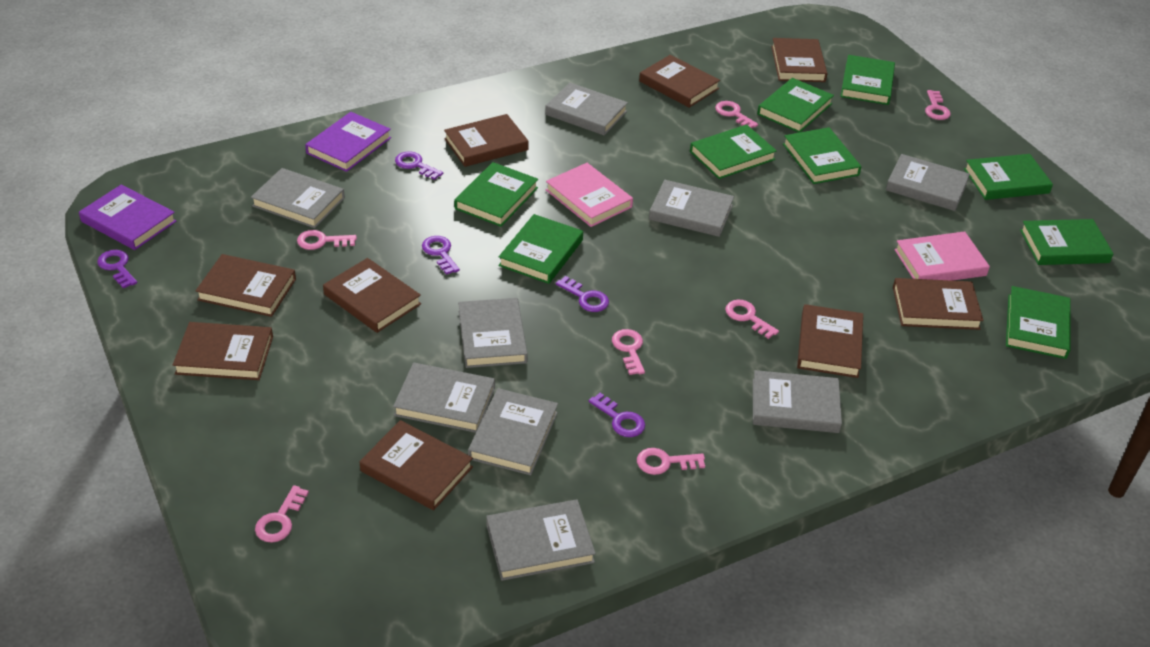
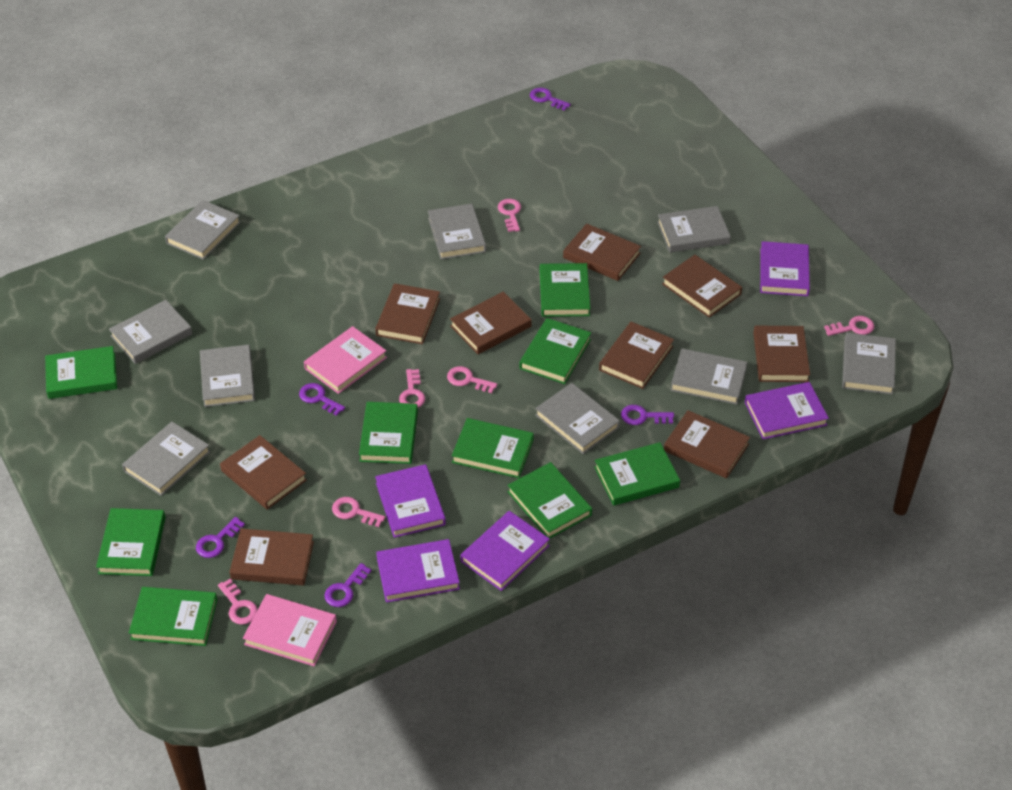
pink key: 7 -> 6
purple book: 2 -> 5

